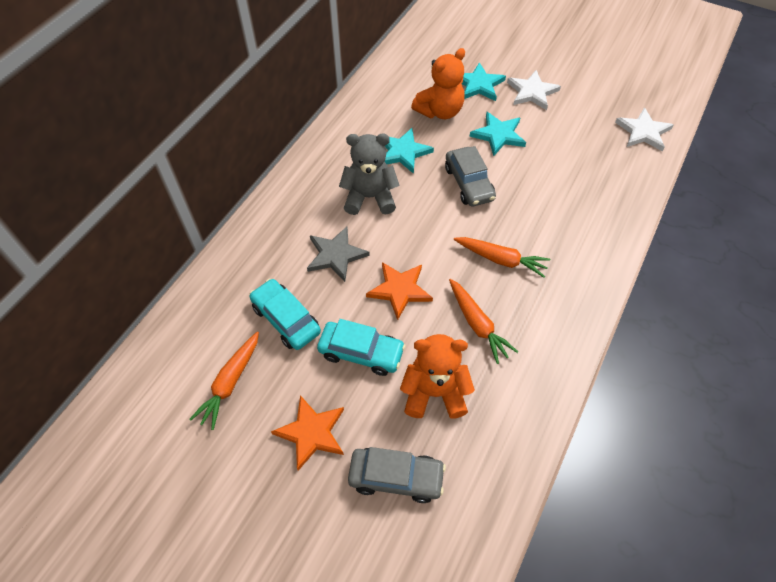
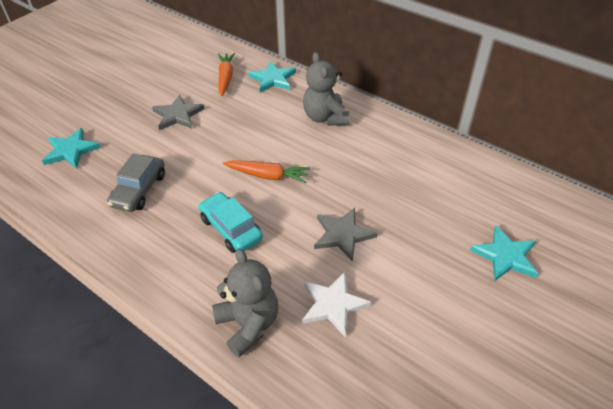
grey car: 2 -> 1
grey star: 1 -> 2
grey teddy bear: 1 -> 2
orange carrot: 3 -> 2
orange star: 2 -> 0
orange teddy bear: 2 -> 0
turquoise car: 2 -> 1
white star: 2 -> 1

